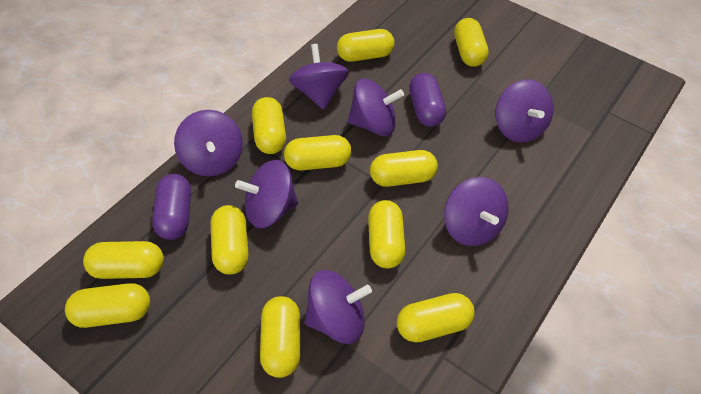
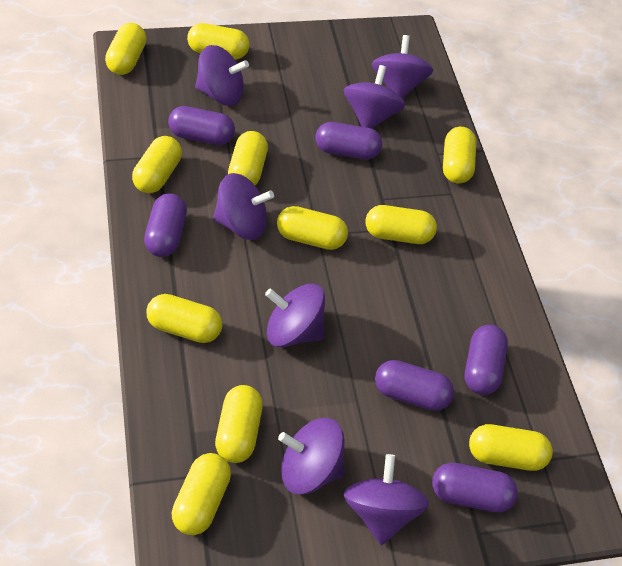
purple capsule: 2 -> 6

